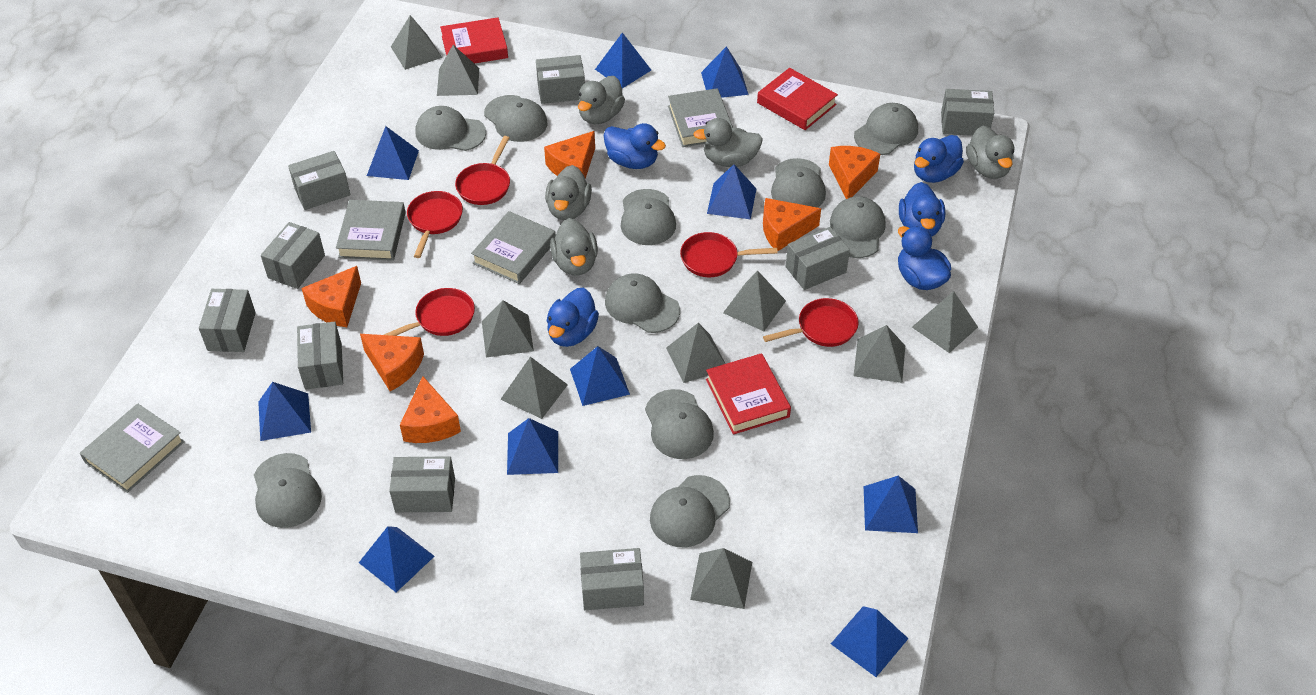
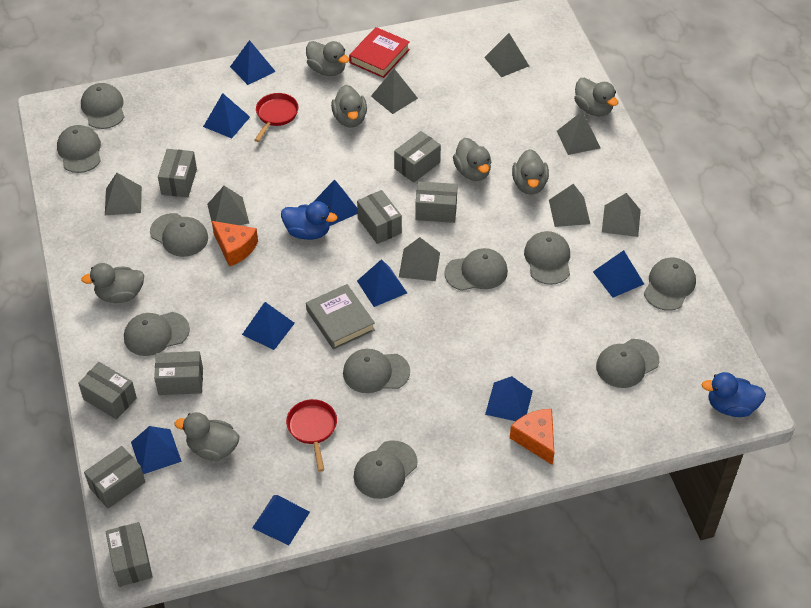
blue duck: 5 -> 2
blue pyramid: 10 -> 9
grey book: 4 -> 1
grey box: 9 -> 8
grey duck: 5 -> 7
grey pyramid: 9 -> 8
orange cheese: 6 -> 2
red book: 3 -> 1
red pan: 5 -> 2

